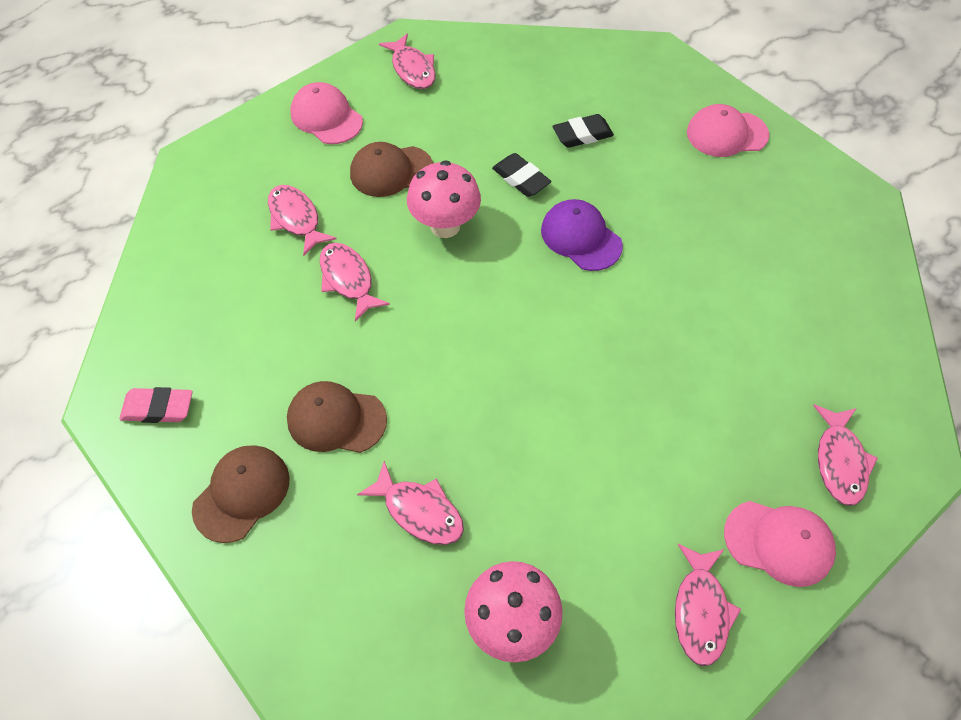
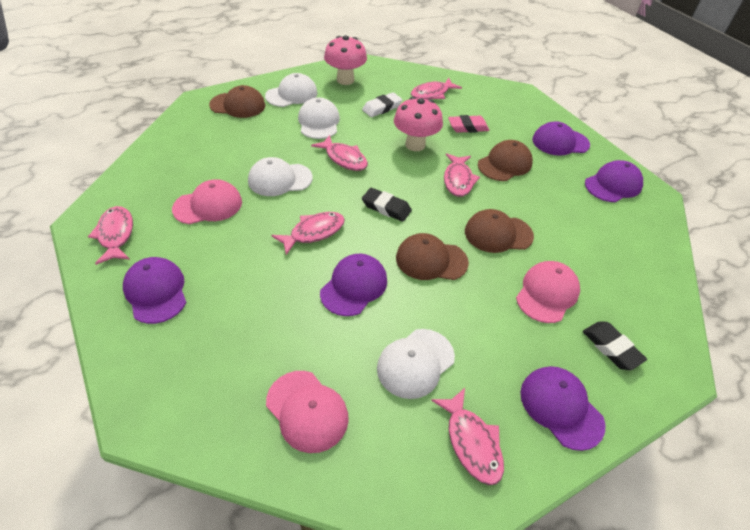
brown cap: 3 -> 4
purple cap: 1 -> 5
white cap: 0 -> 4
white eraser: 0 -> 1

